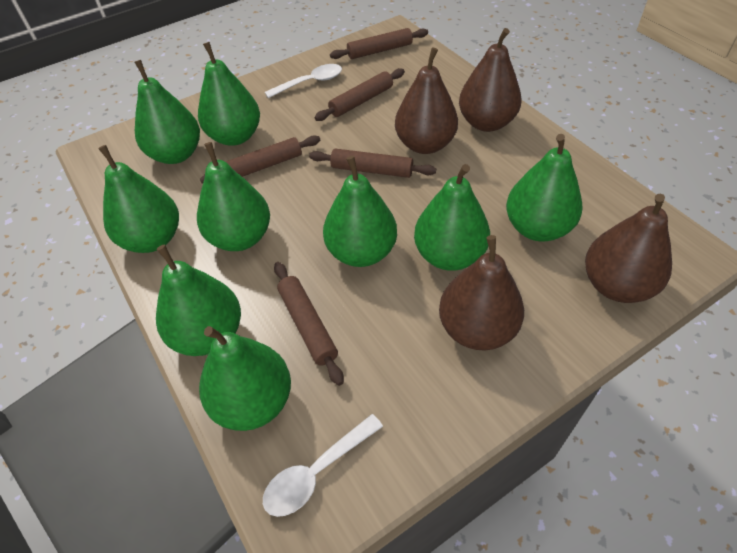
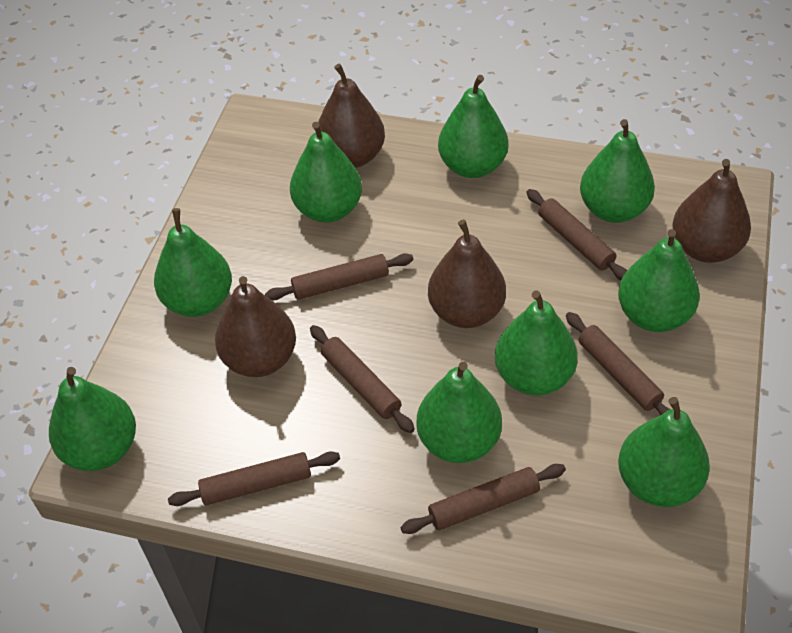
brown rolling pin: 5 -> 6
white spoon: 2 -> 0

